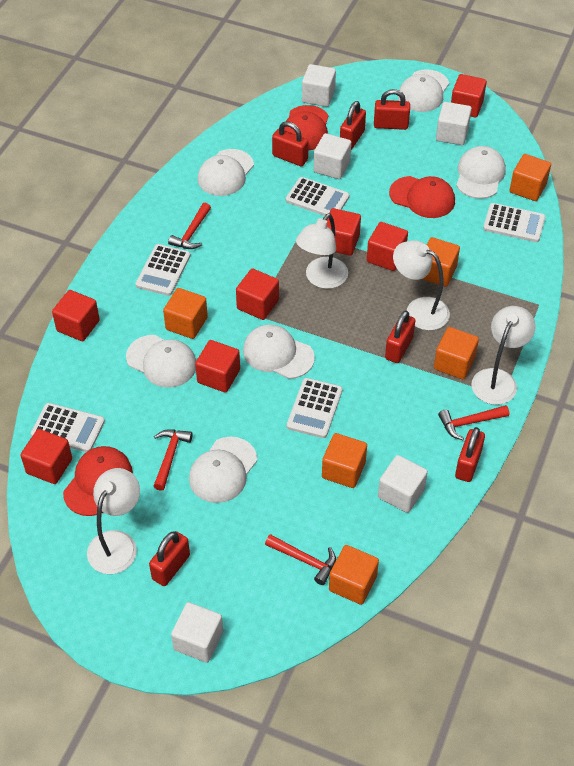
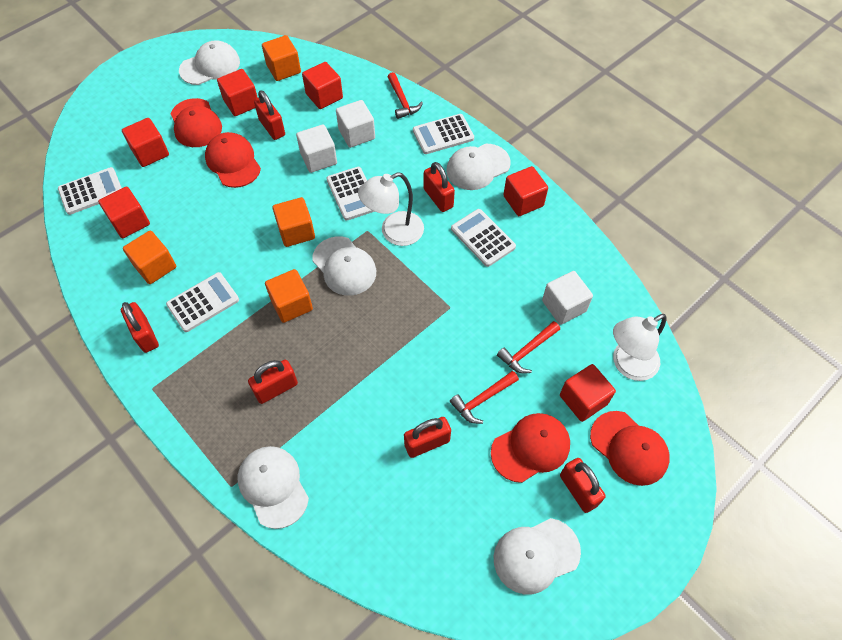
orange cube: 6 -> 4
red cap: 3 -> 4
red cube: 7 -> 6
red hammer: 4 -> 3
white cap: 6 -> 5
white cube: 5 -> 3
white lamp: 4 -> 2

